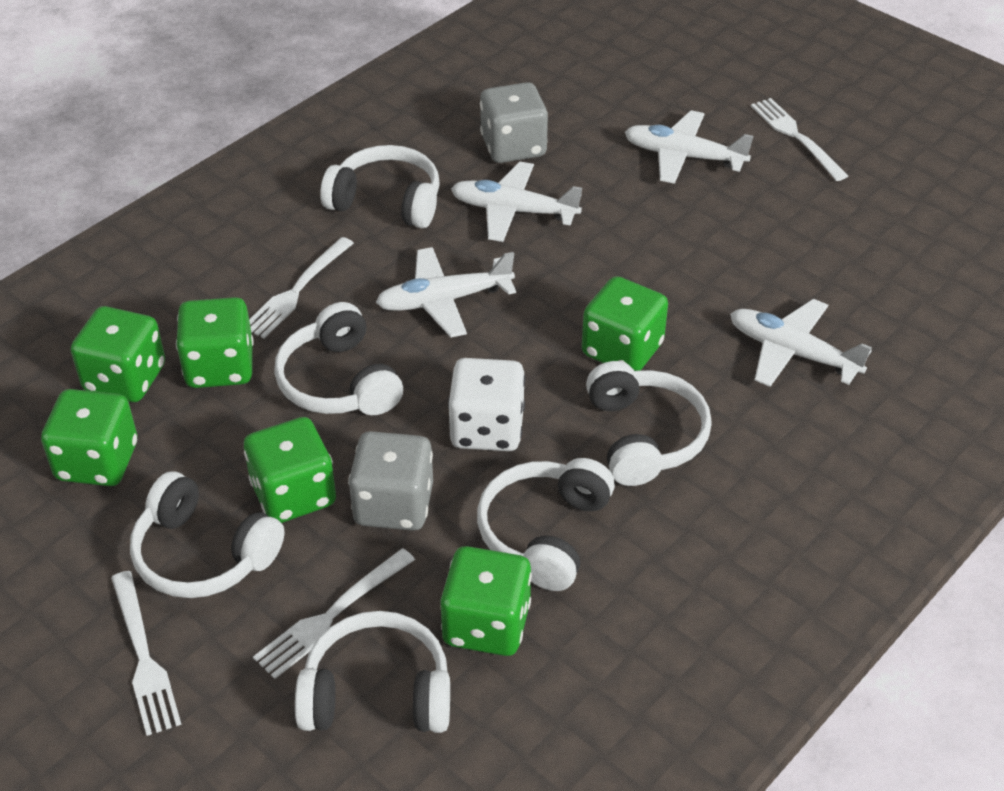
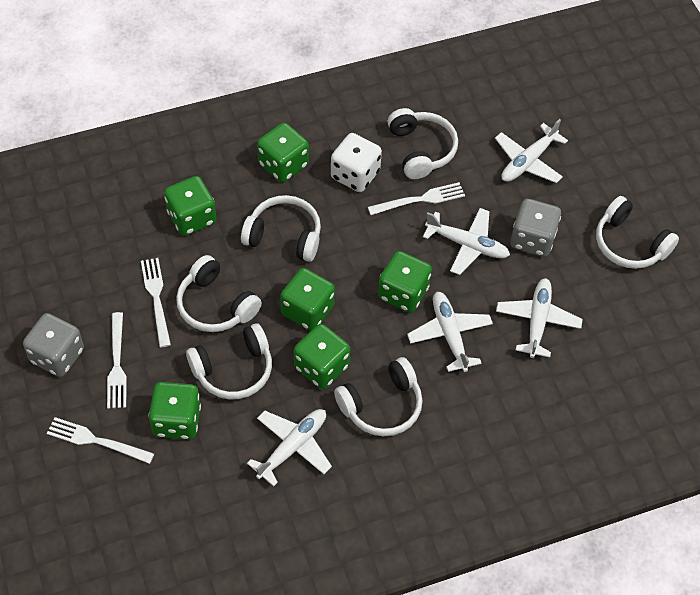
white plane: 4 -> 5

